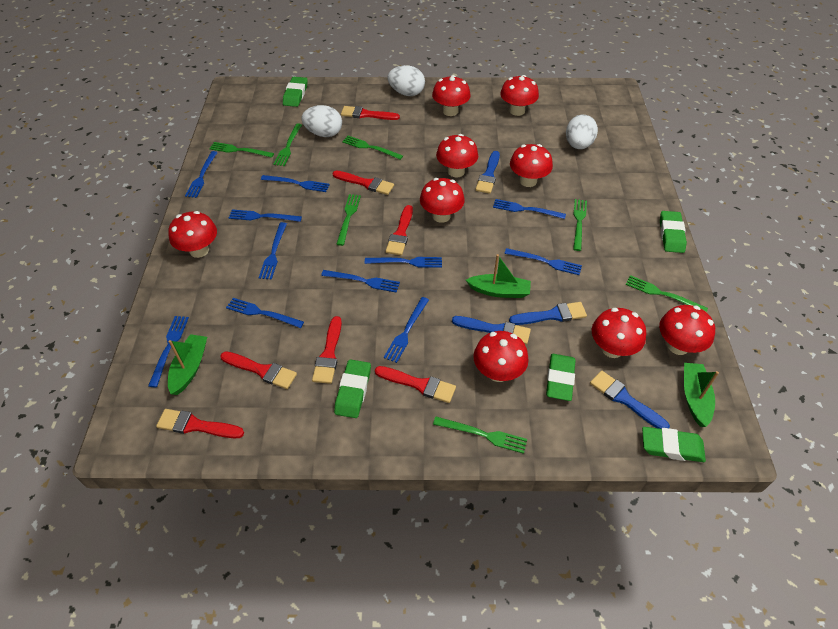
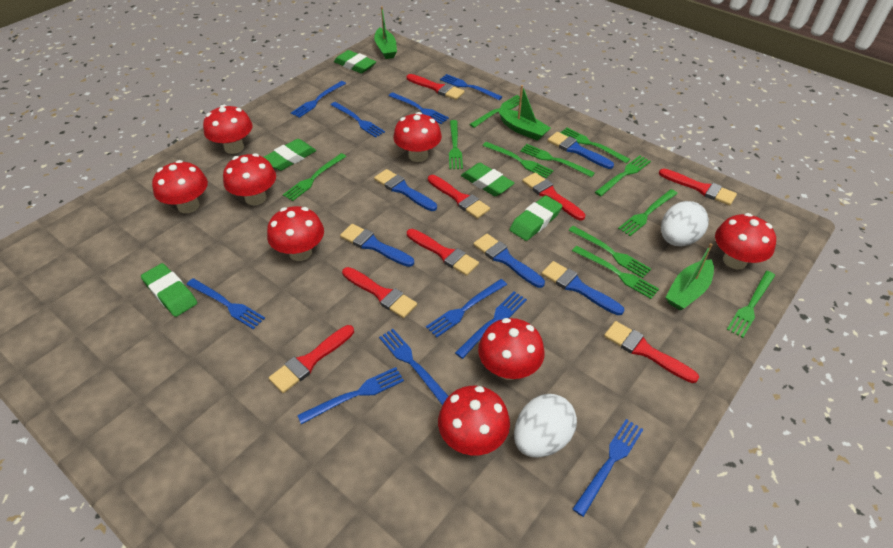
blue brush: 4 -> 5
blue fork: 11 -> 10
green fork: 7 -> 11
red brush: 7 -> 8
red mushroom: 9 -> 8
white egg: 3 -> 2

